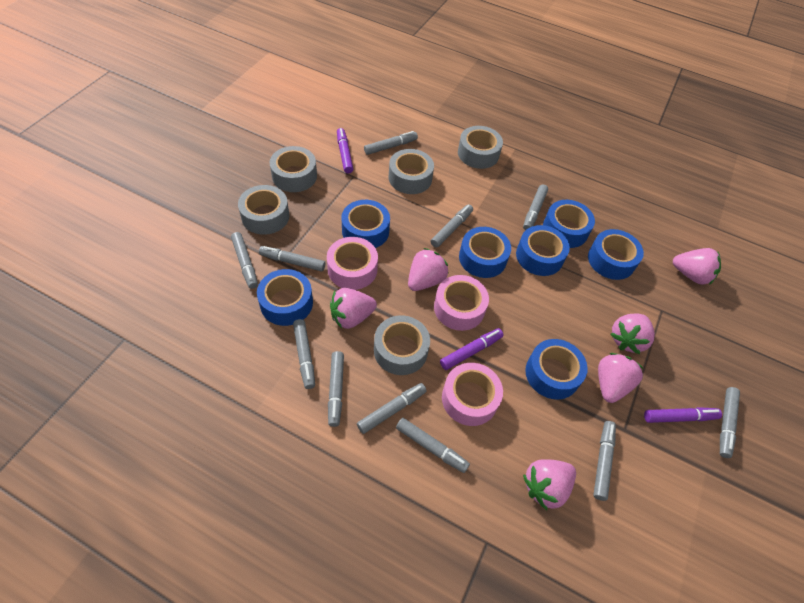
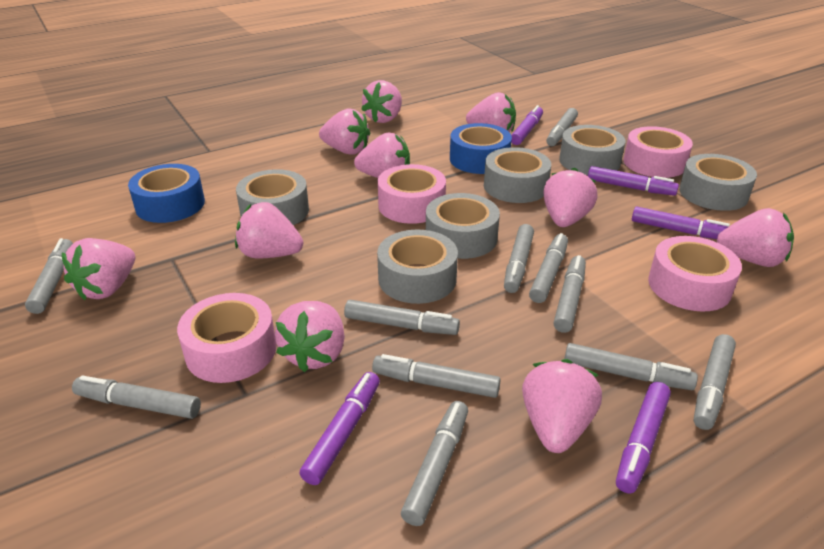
blue tape: 7 -> 2
grey tape: 5 -> 6
pink strawberry: 6 -> 10
pink tape: 3 -> 4
purple marker: 3 -> 5

